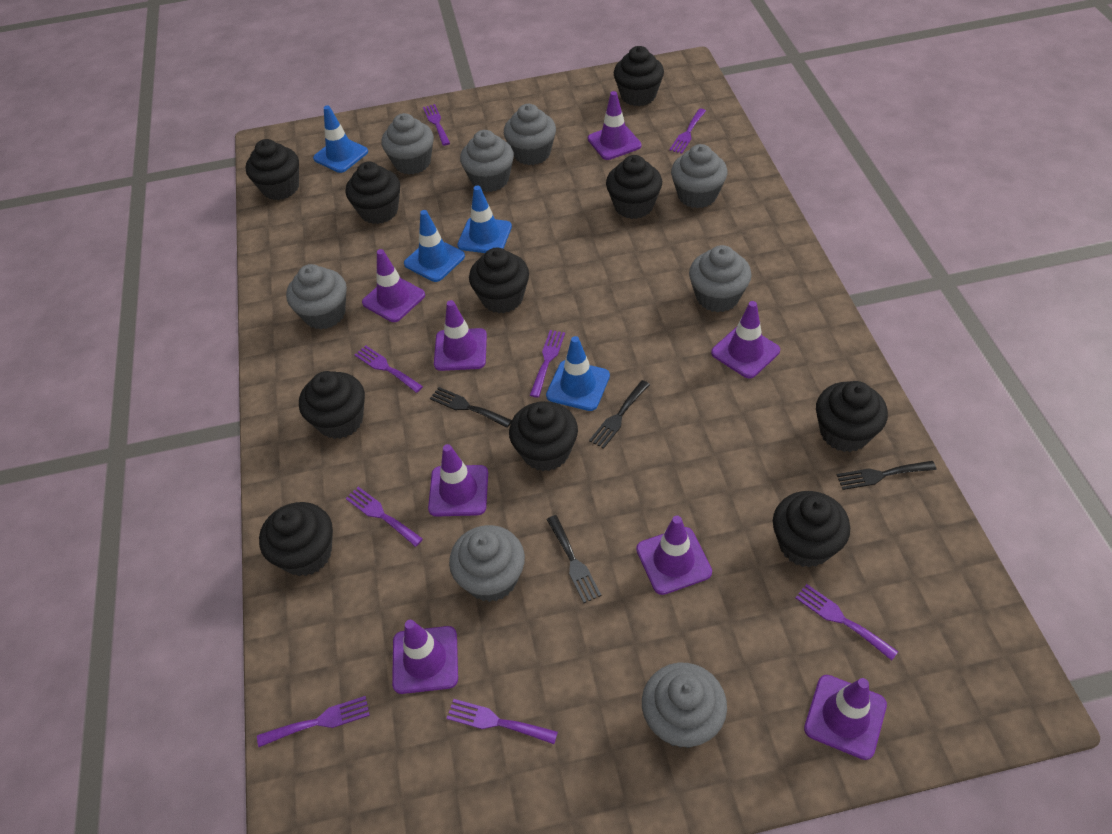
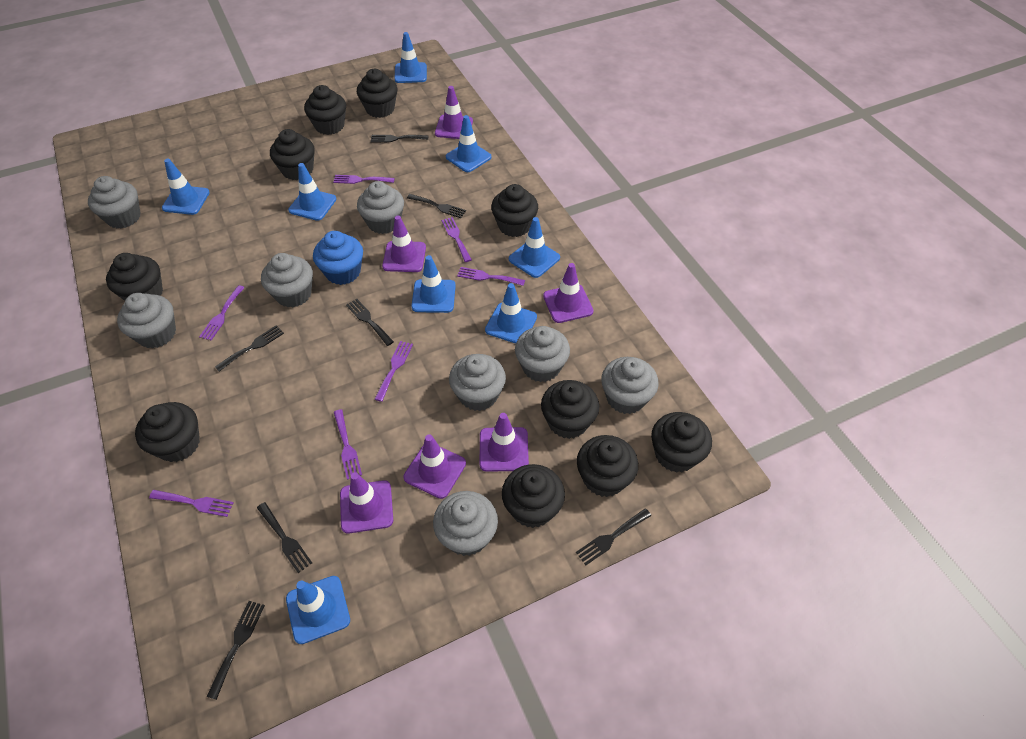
black fork: 4 -> 7
blue cupcake: 0 -> 1
blue traffic cone: 4 -> 8
purple fork: 8 -> 7
purple traffic cone: 8 -> 6

